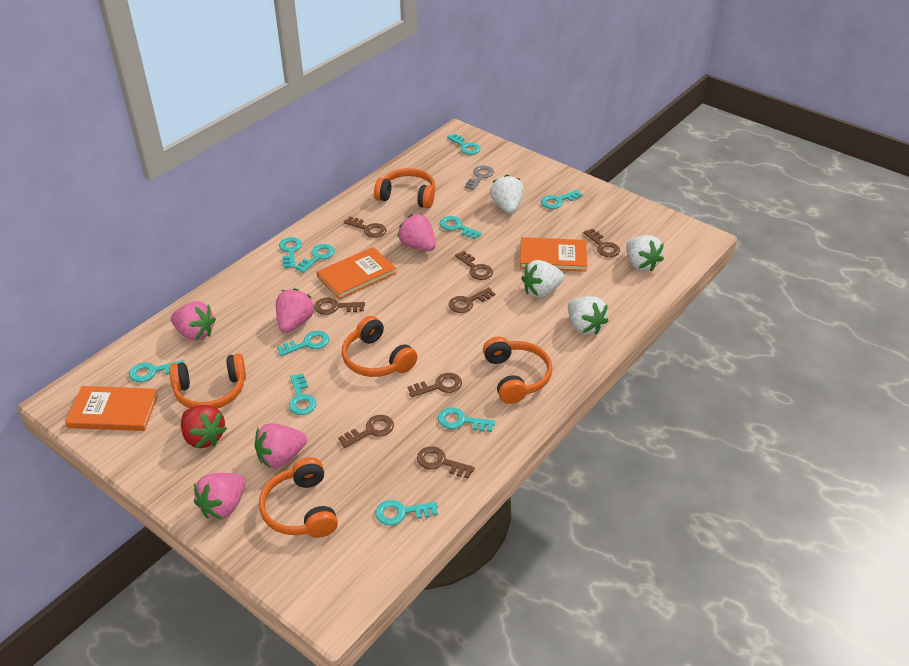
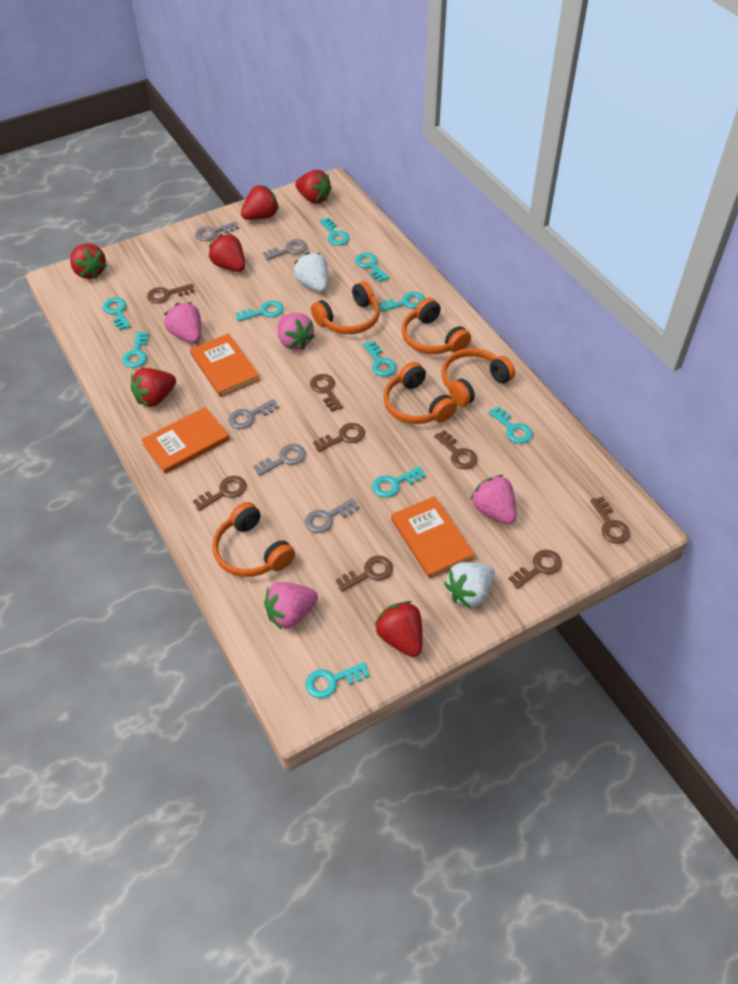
grey key: 1 -> 5
pink strawberry: 5 -> 4
red strawberry: 1 -> 6
white strawberry: 4 -> 2

